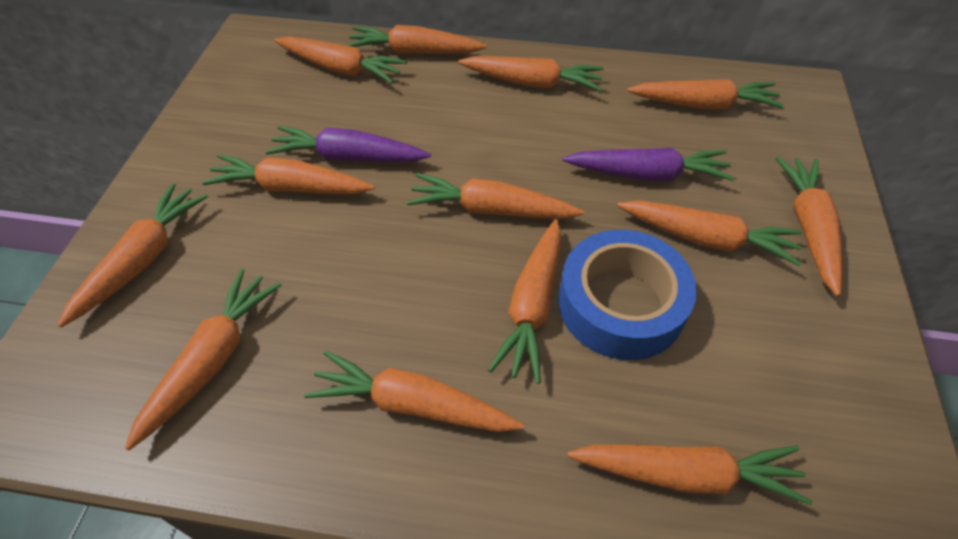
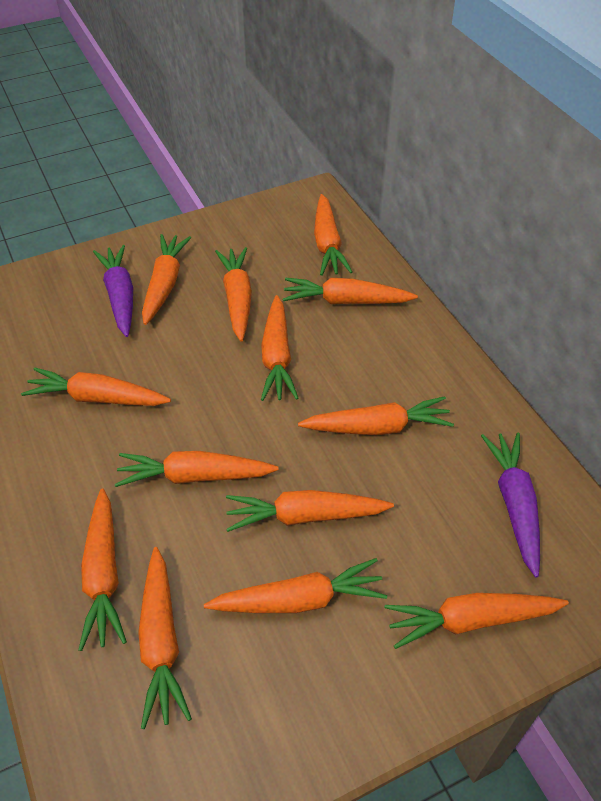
blue tape: 1 -> 0

